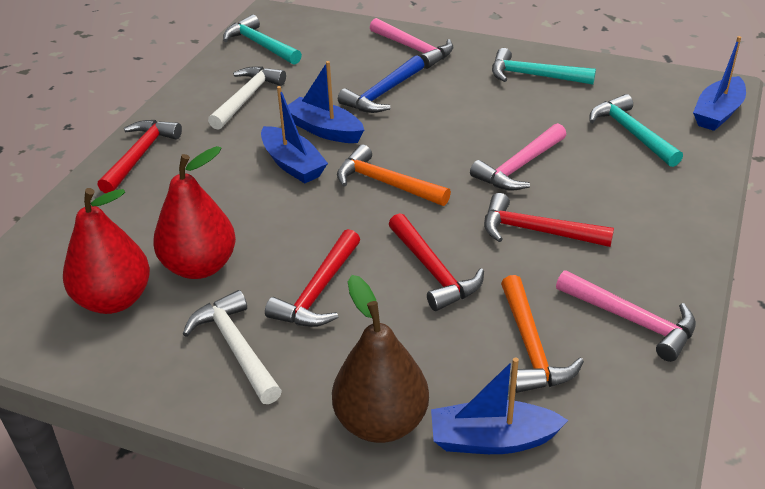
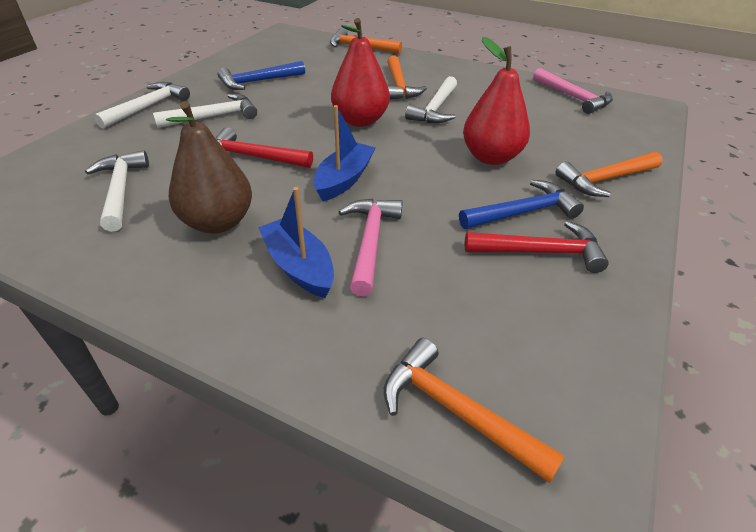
blue boat: 4 -> 2
blue hammer: 1 -> 2
orange hammer: 2 -> 4
pink hammer: 3 -> 2
red hammer: 4 -> 2
turquoise hammer: 3 -> 0
white hammer: 2 -> 4

